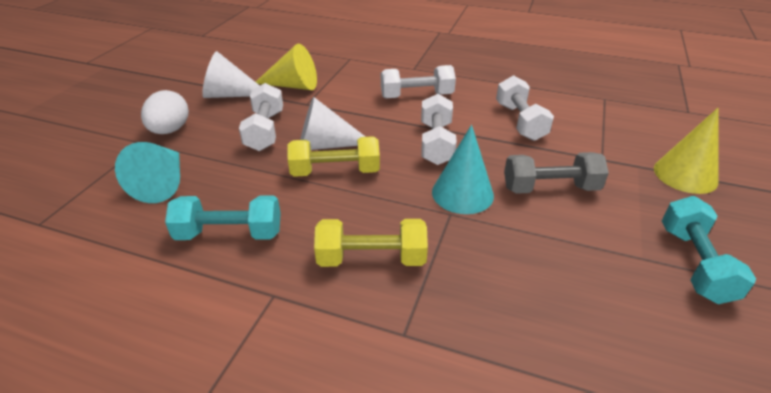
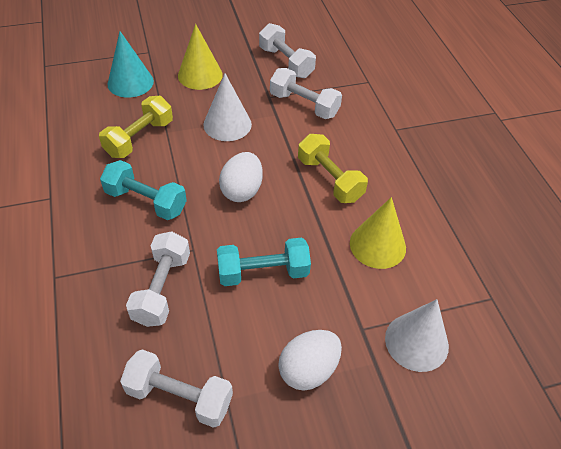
grey dumbbell: 1 -> 0
turquoise cone: 2 -> 1
white egg: 1 -> 2

